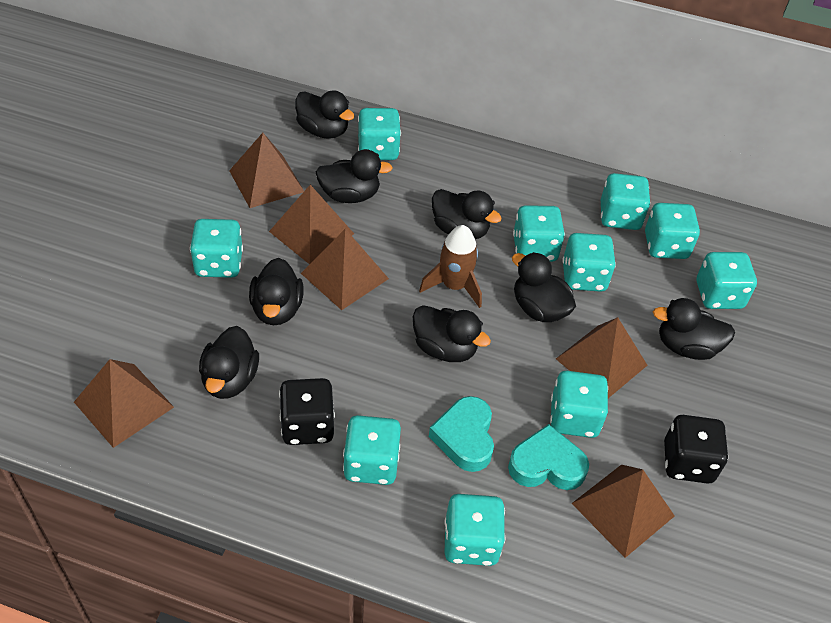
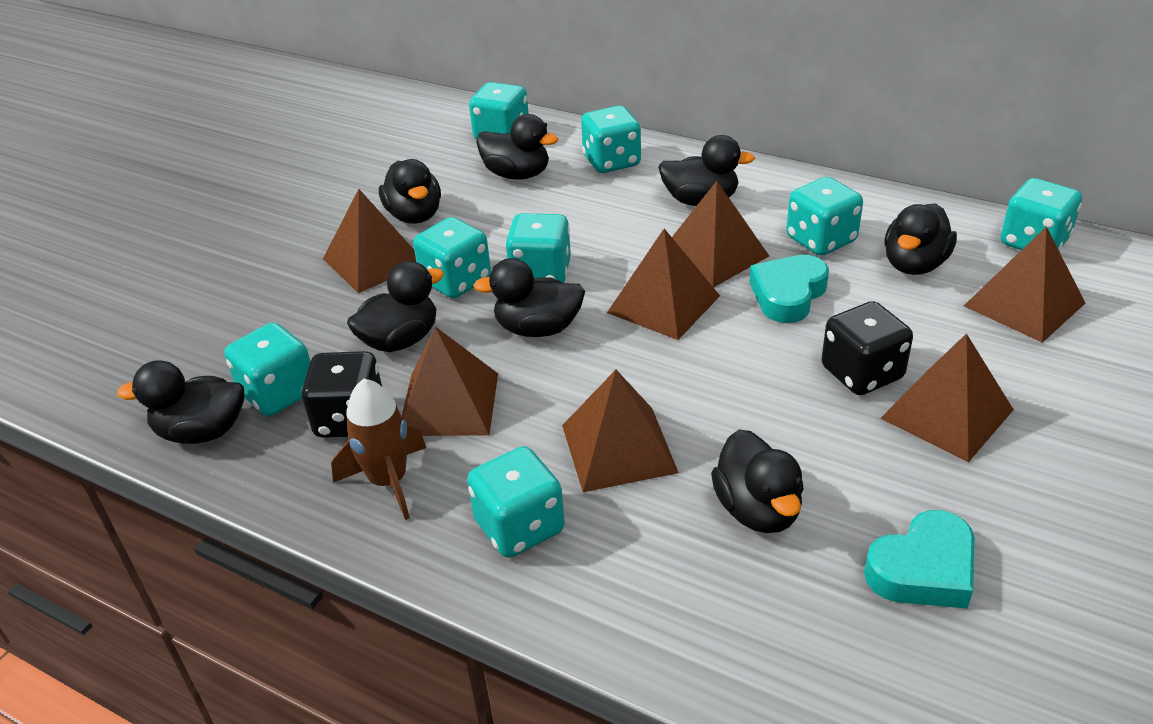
brown pyramid: 6 -> 7
turquoise dice: 10 -> 8

